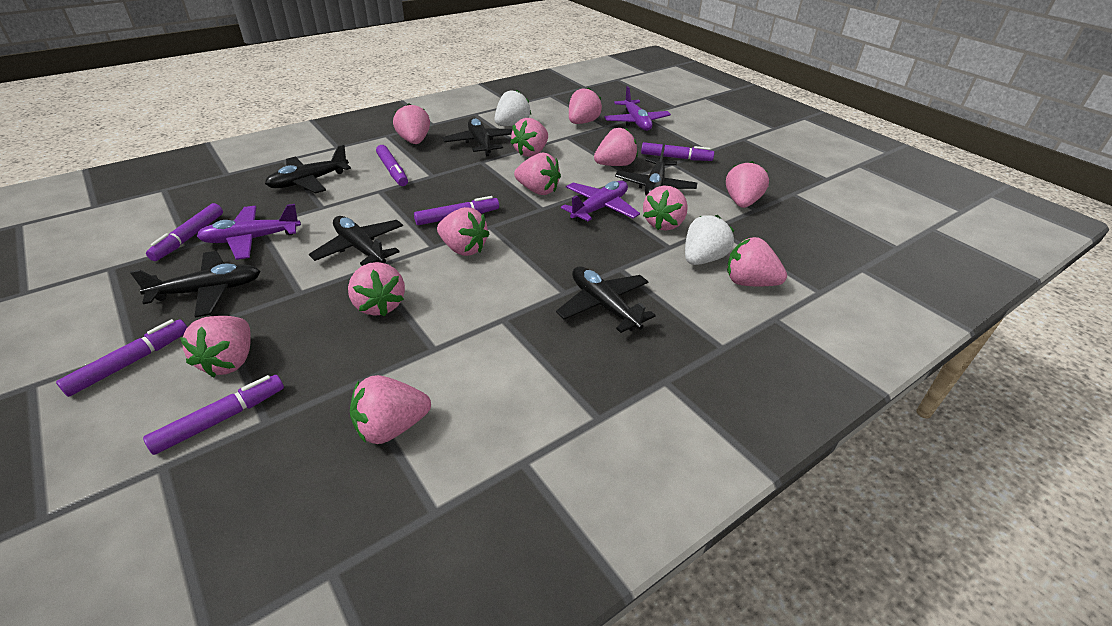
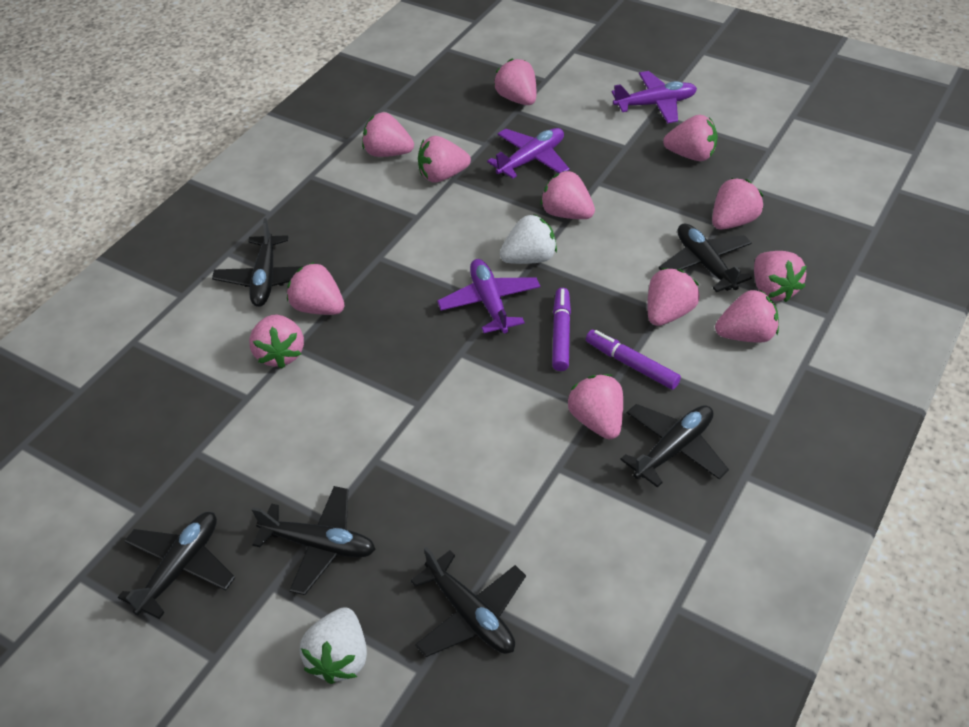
purple marker: 6 -> 2

